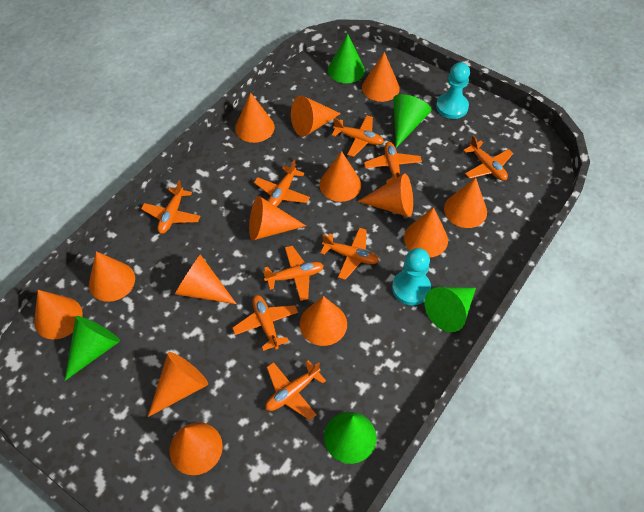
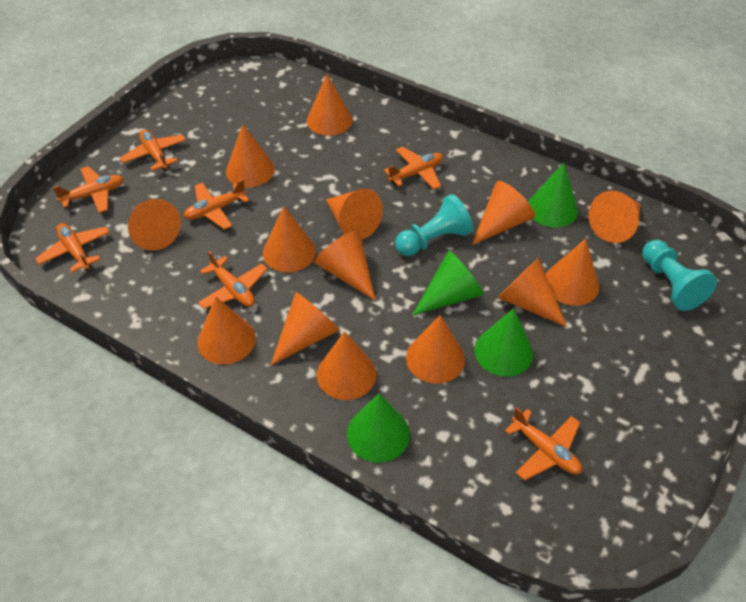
green cone: 5 -> 4
orange plane: 9 -> 7

